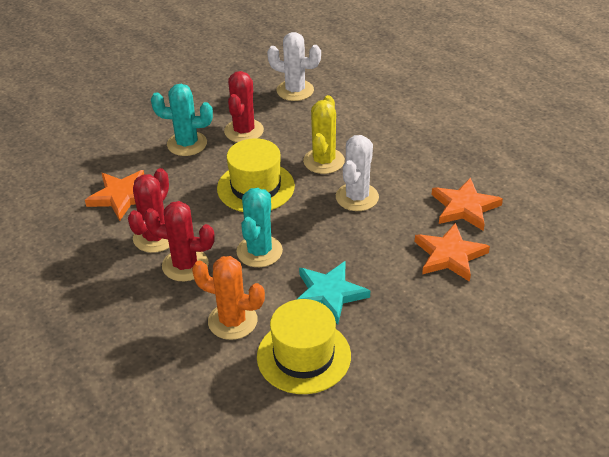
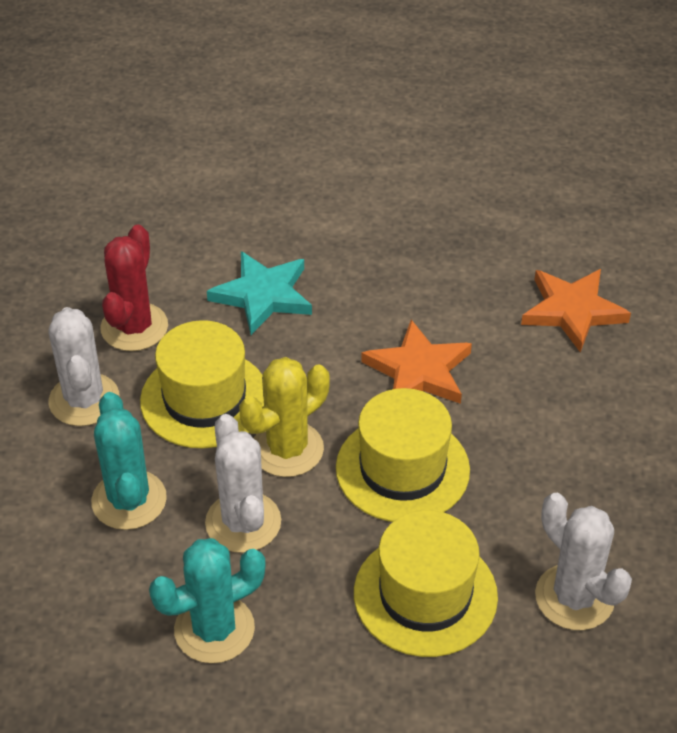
orange cactus: 1 -> 0
orange star: 3 -> 2
red cactus: 3 -> 1
white cactus: 2 -> 3
yellow hat: 2 -> 3

